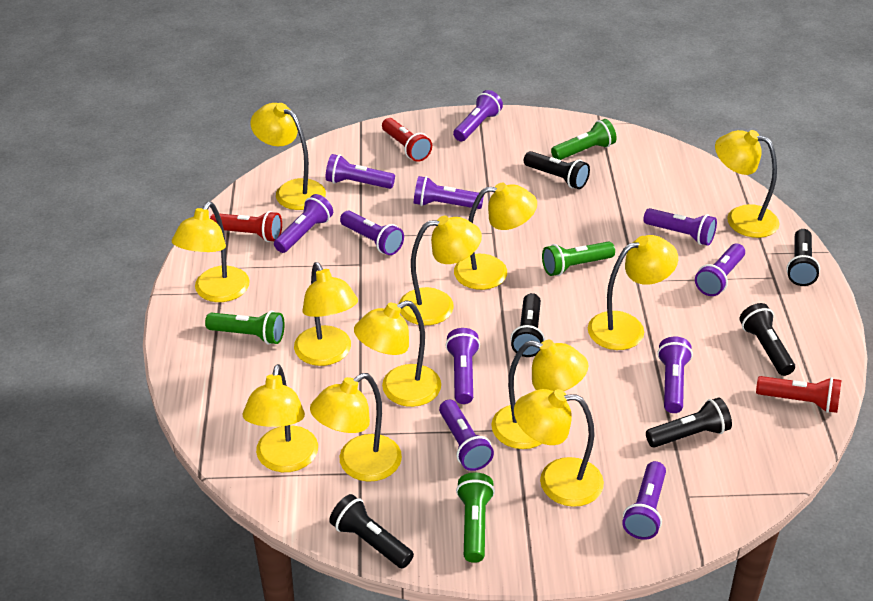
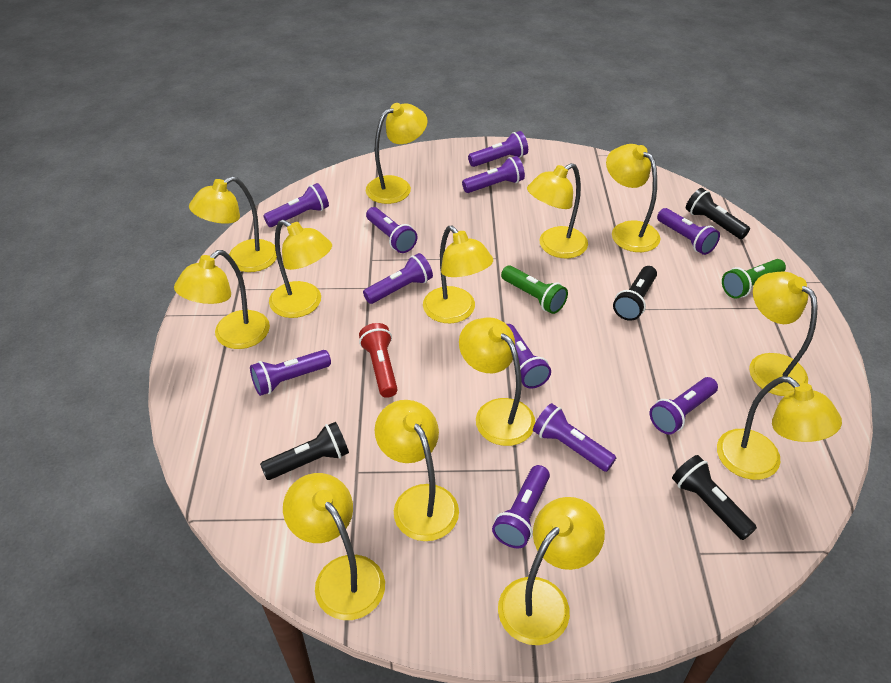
black flashlight: 6 -> 4
green flashlight: 4 -> 2
red flashlight: 3 -> 1
yellow lamp: 12 -> 13

